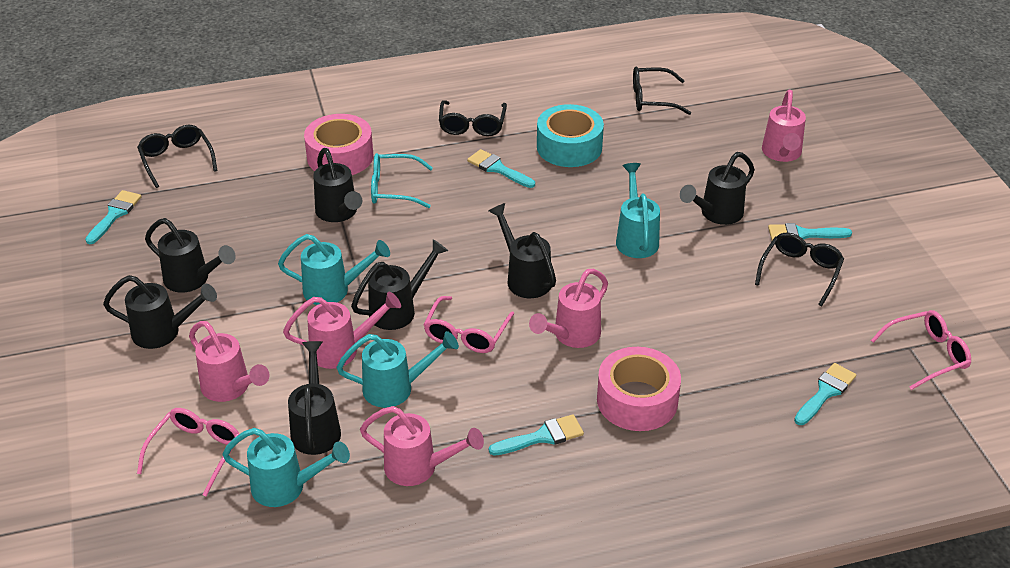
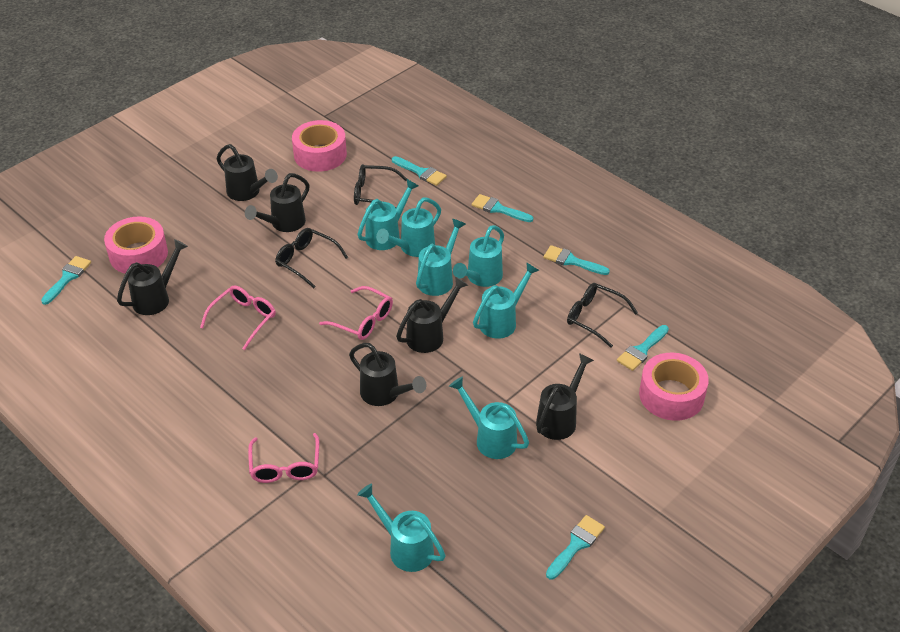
black glasses: 4 -> 3
black watering can: 7 -> 6
pink tape: 2 -> 3
pink watering can: 5 -> 0
turquoise brush: 5 -> 6
turquoise glasses: 1 -> 0
turquoise tape: 1 -> 0
turquoise watering can: 4 -> 7

